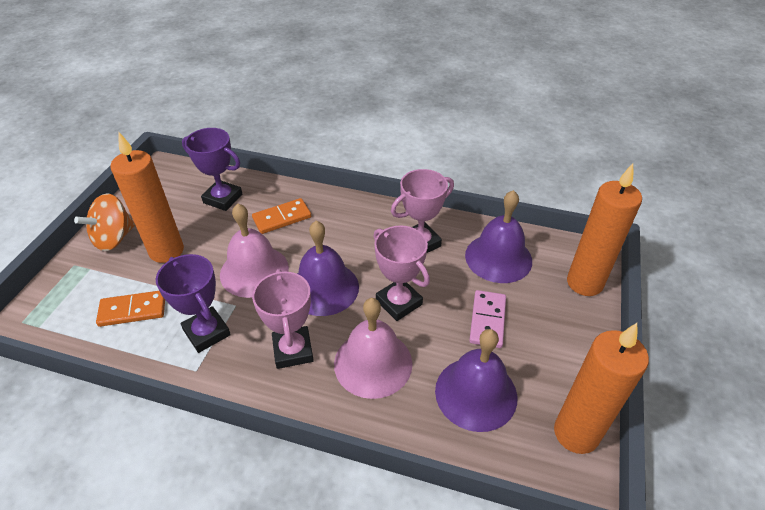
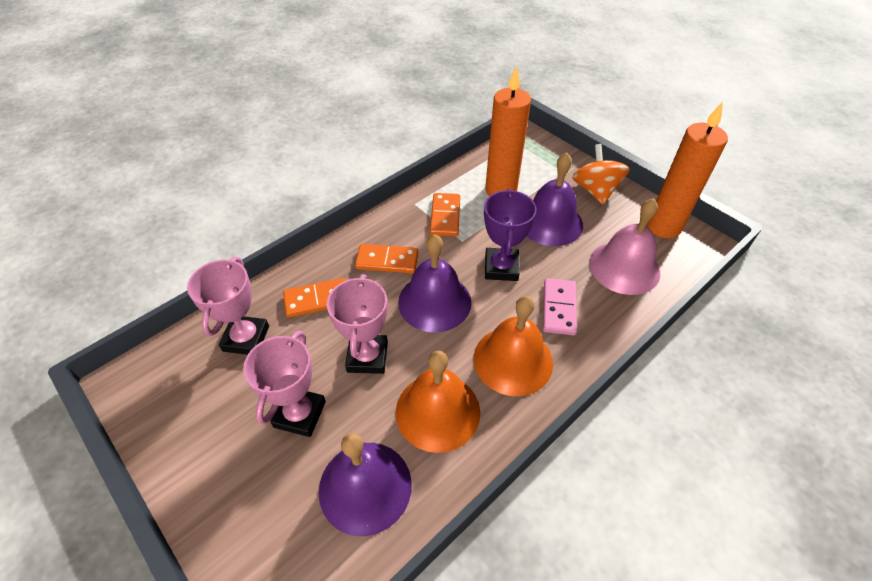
orange bell: 0 -> 2
orange candle: 3 -> 2
orange domino: 2 -> 3
pink bell: 2 -> 1
purple trophy: 2 -> 1

